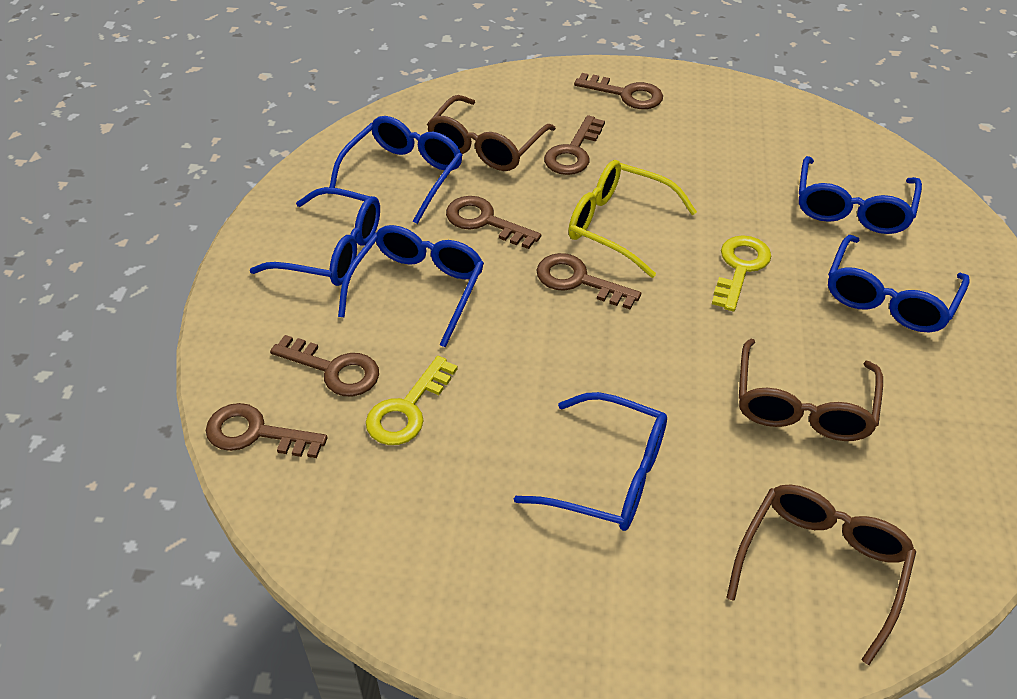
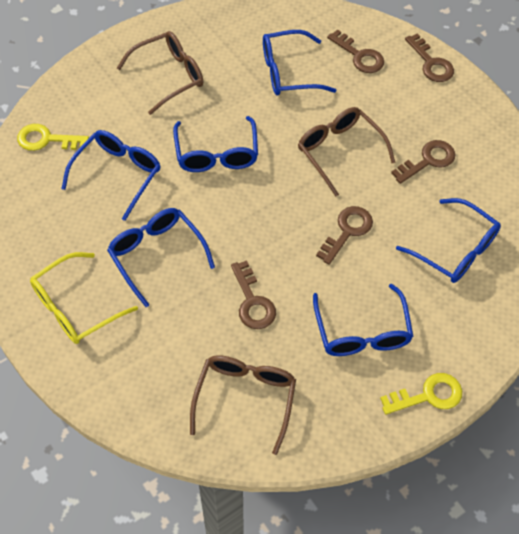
brown key: 6 -> 5

